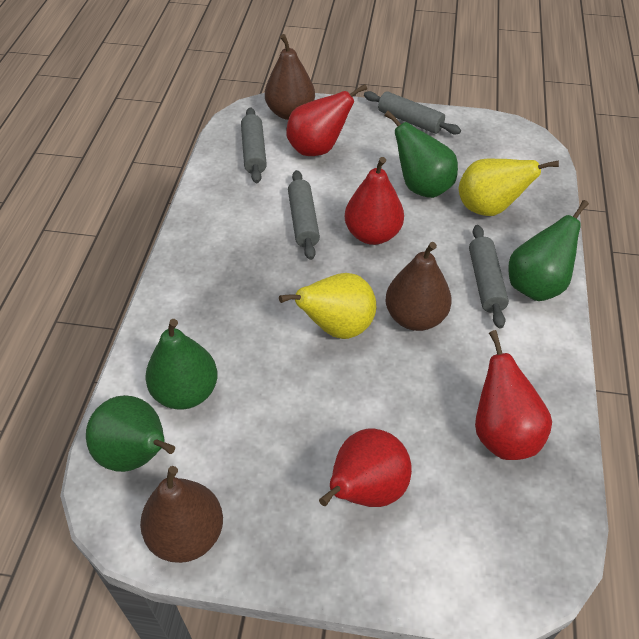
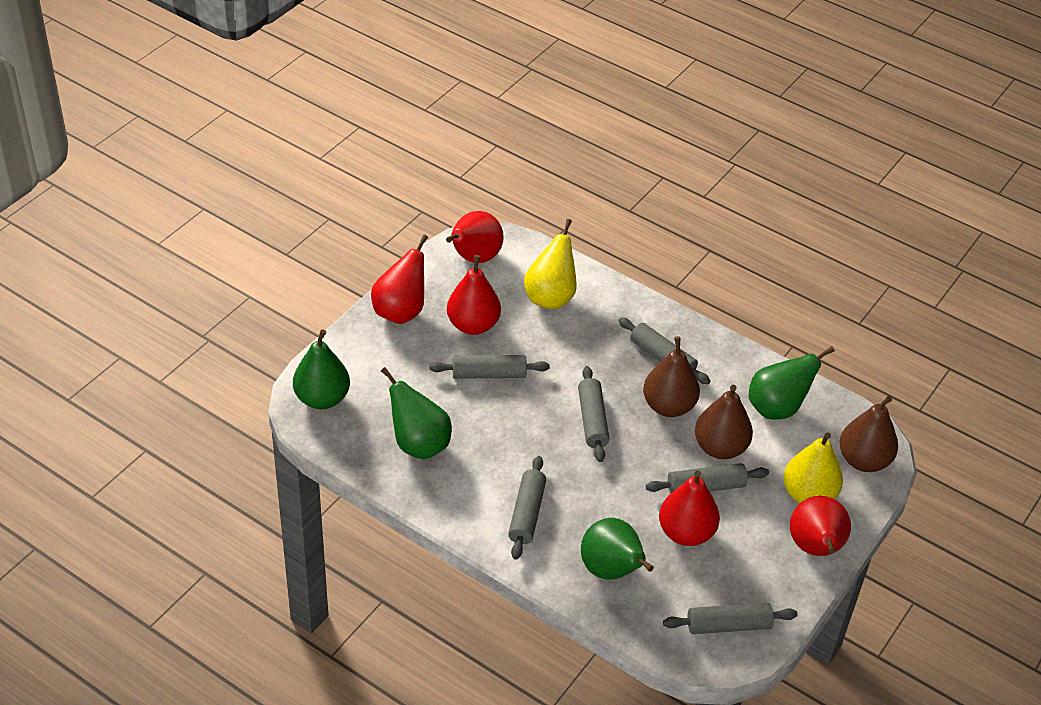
grey rolling pin: 4 -> 6
red pear: 4 -> 5

